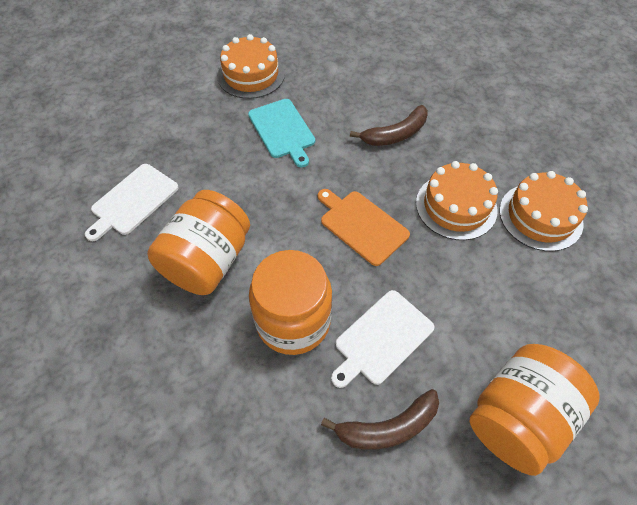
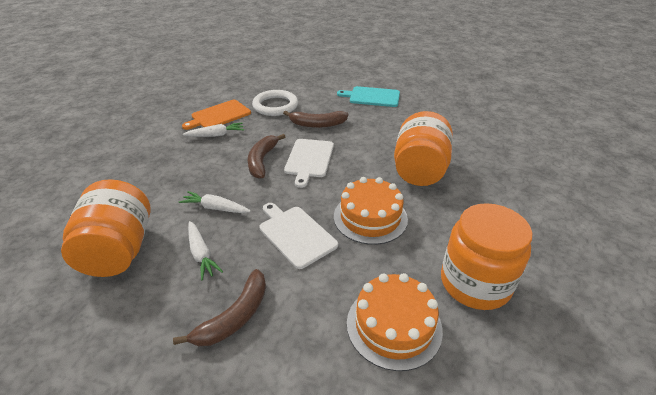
brown banana: 2 -> 3
orange cake: 3 -> 2
white carrot: 0 -> 3
white ring: 0 -> 1

